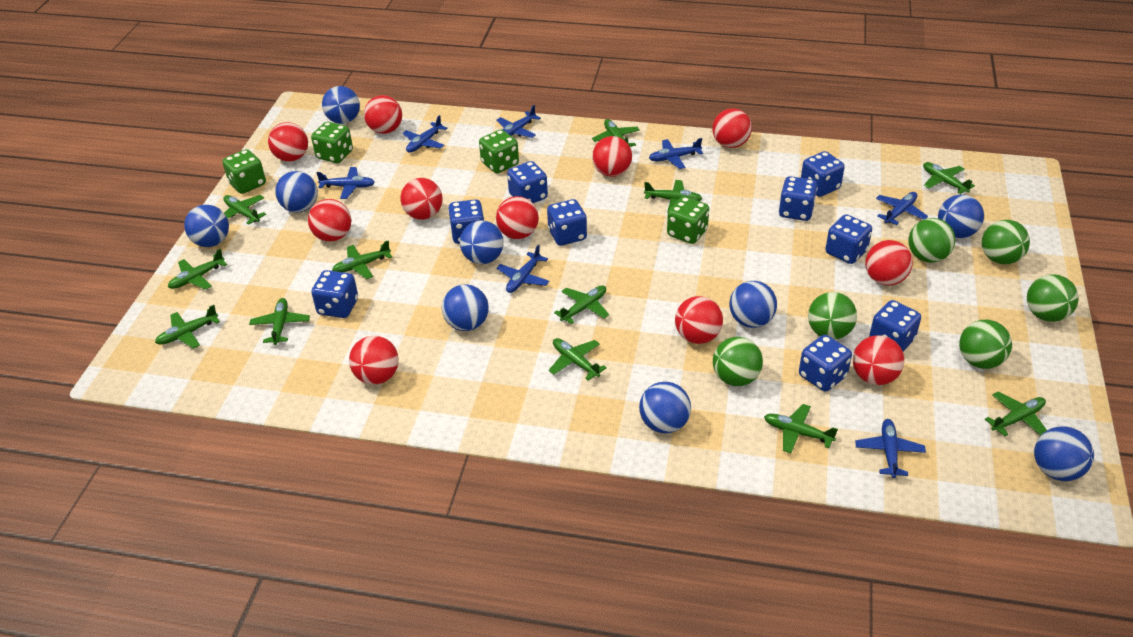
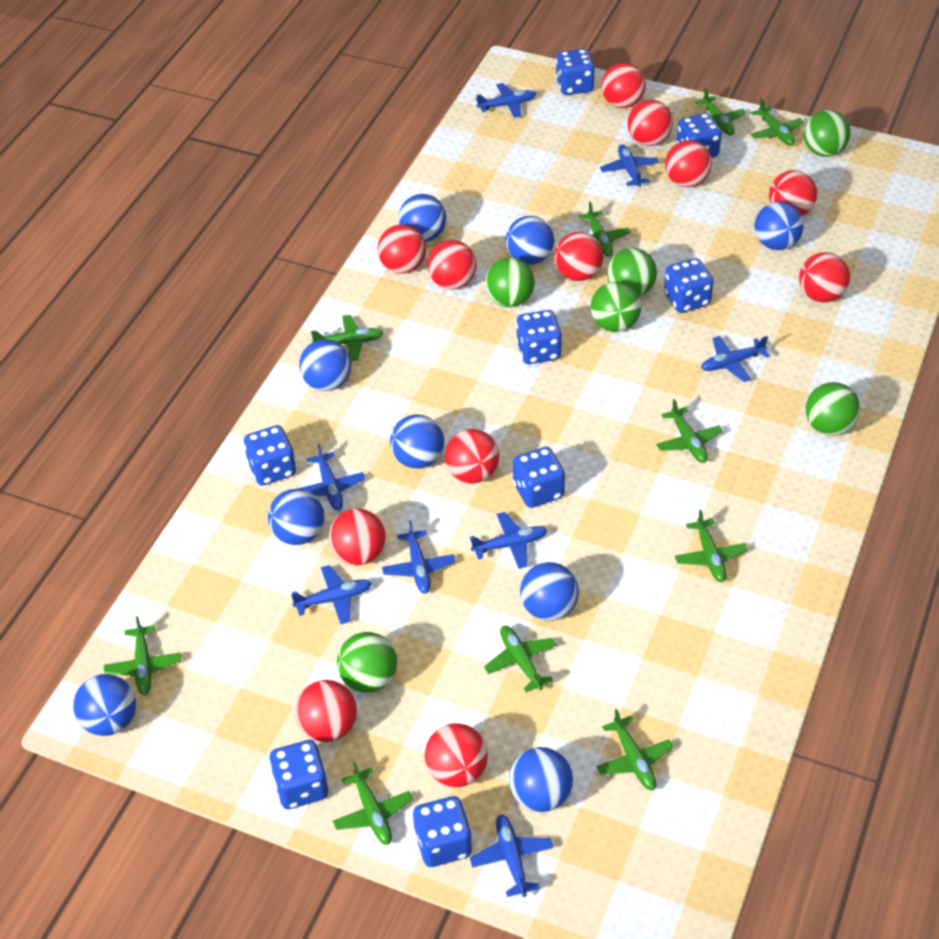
blue dice: 9 -> 8
blue plane: 7 -> 8
green dice: 4 -> 0
green plane: 12 -> 10
red ball: 11 -> 12

